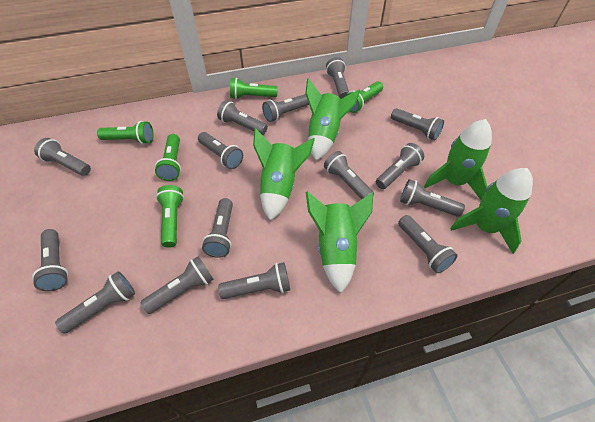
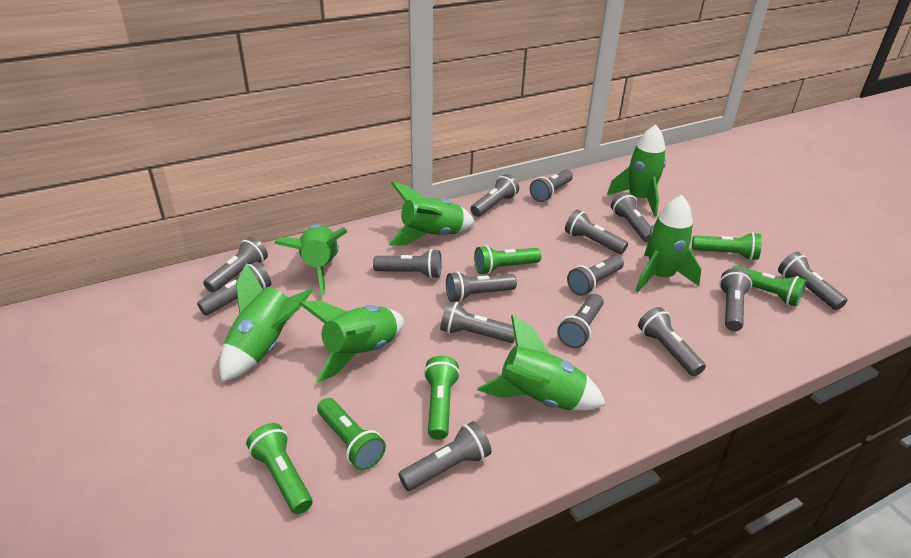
green flashlight: 5 -> 6
green rocket: 5 -> 7

